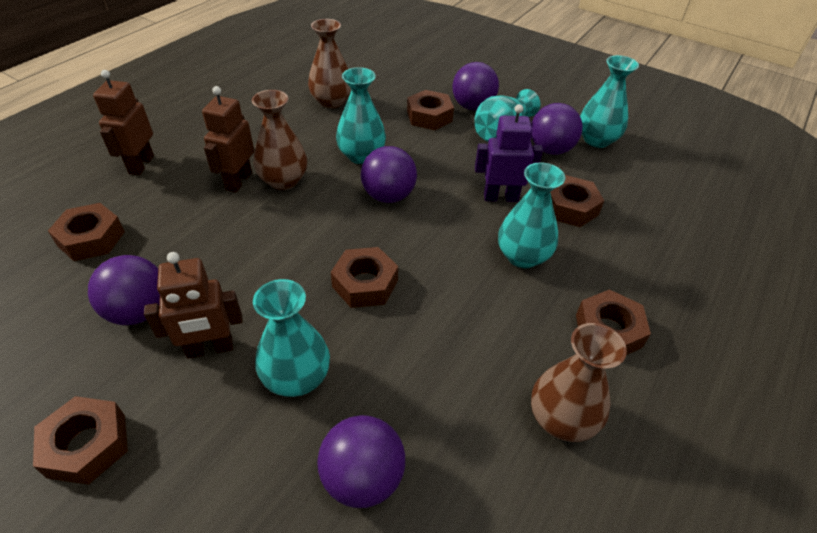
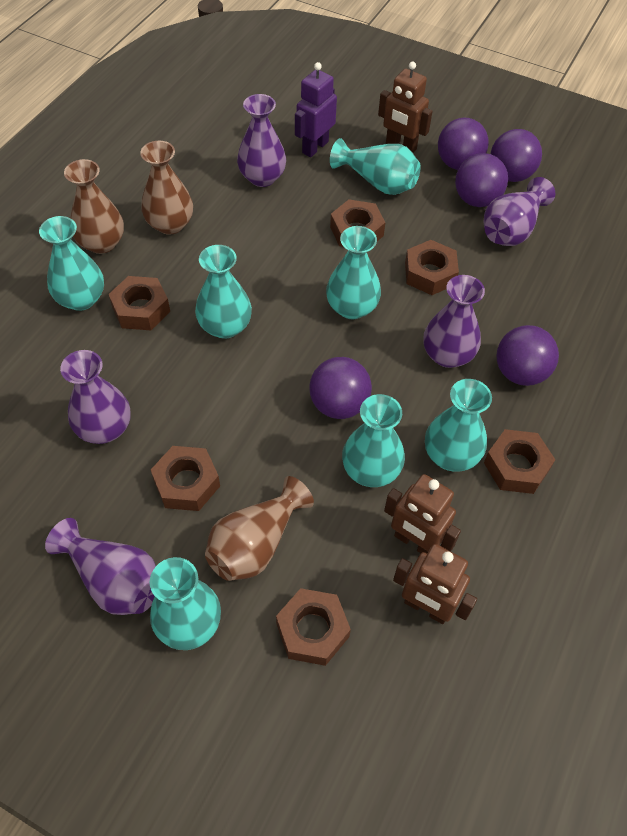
purple vase: 0 -> 5
turquoise vase: 5 -> 7

